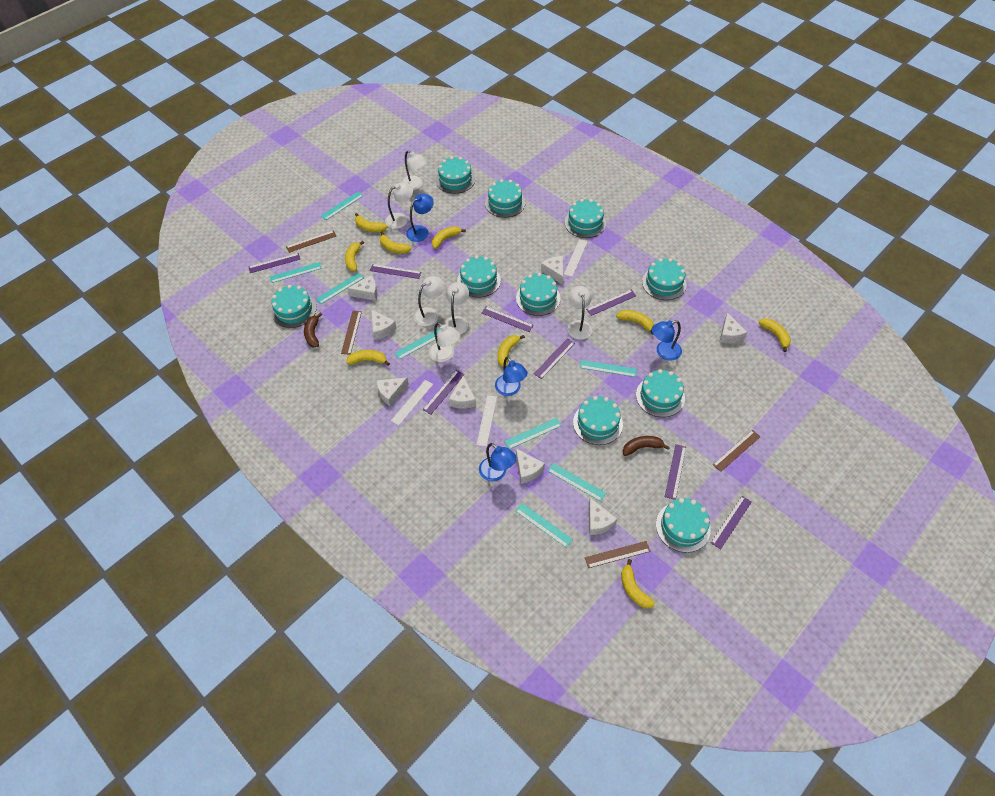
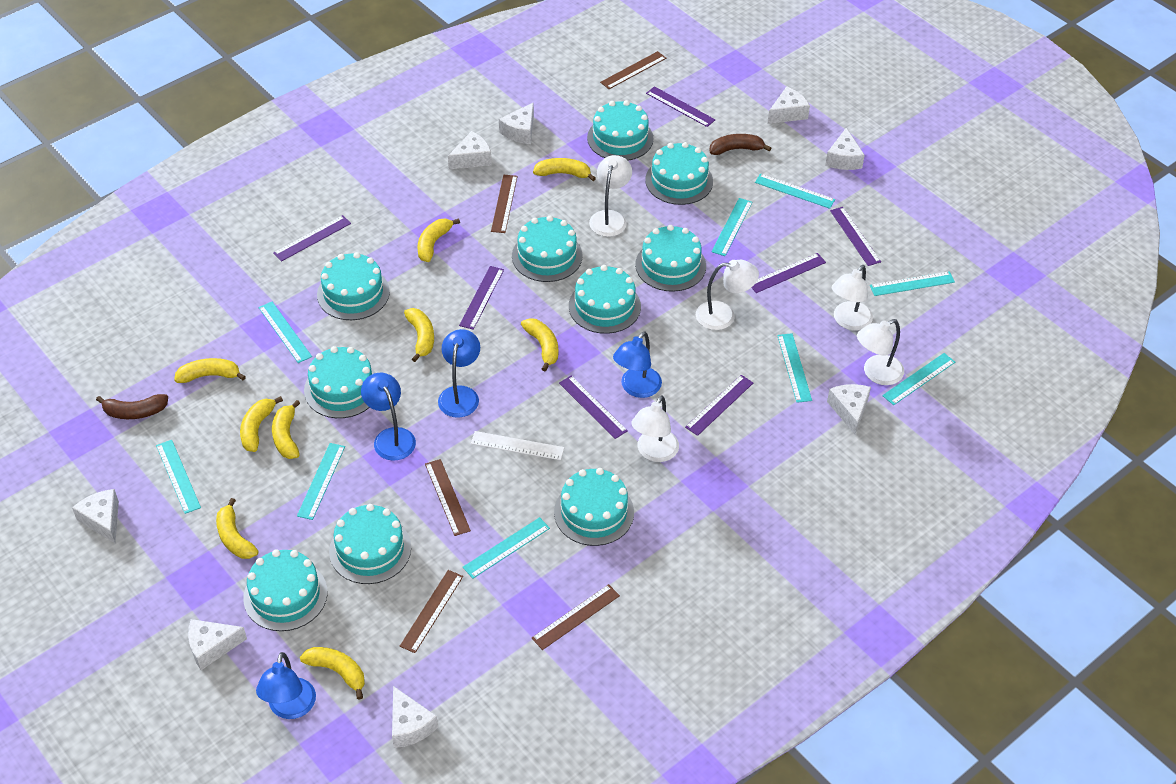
brown ruler: 4 -> 5
purple ruler: 8 -> 7
turquoise ruler: 8 -> 9
white lamp: 6 -> 5
white ruler: 3 -> 1

